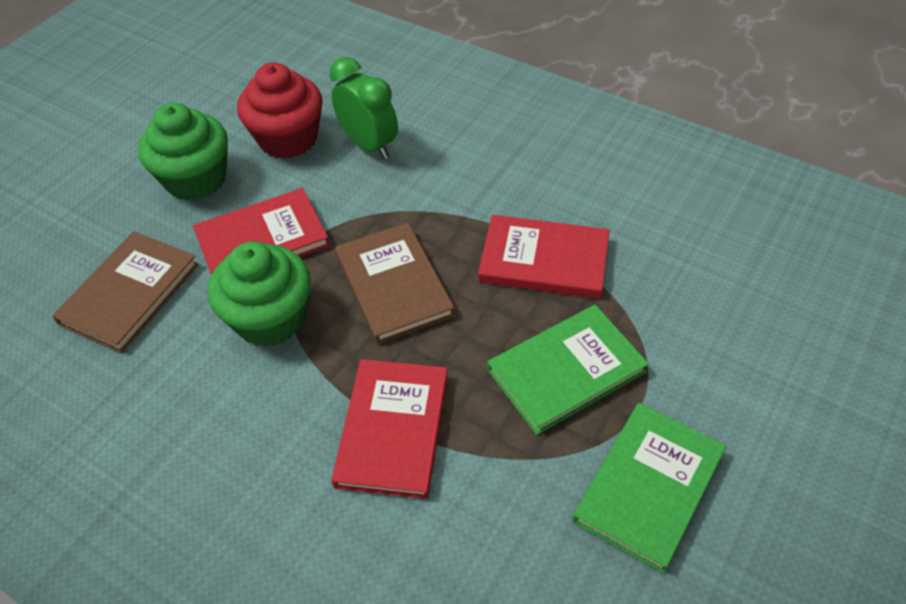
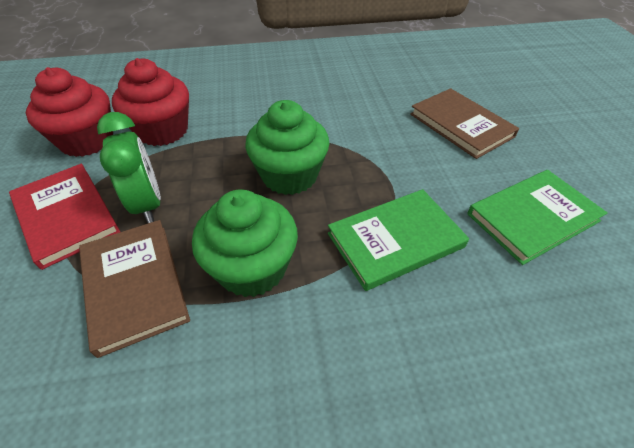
red book: 3 -> 1
red cupcake: 1 -> 2

